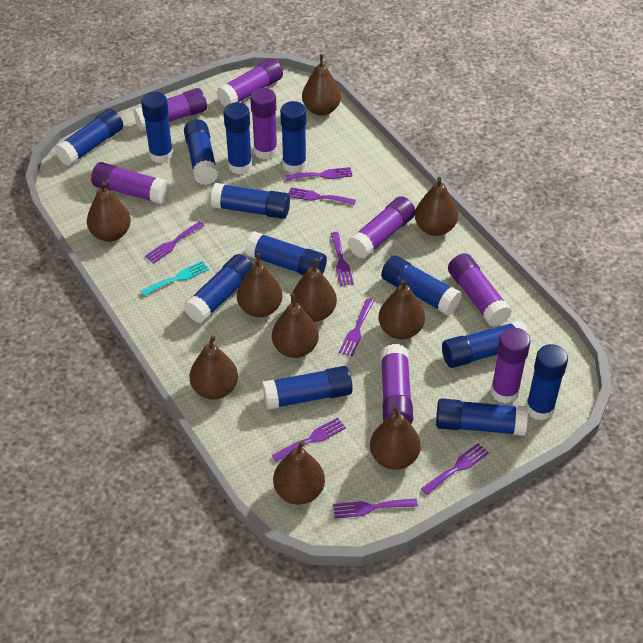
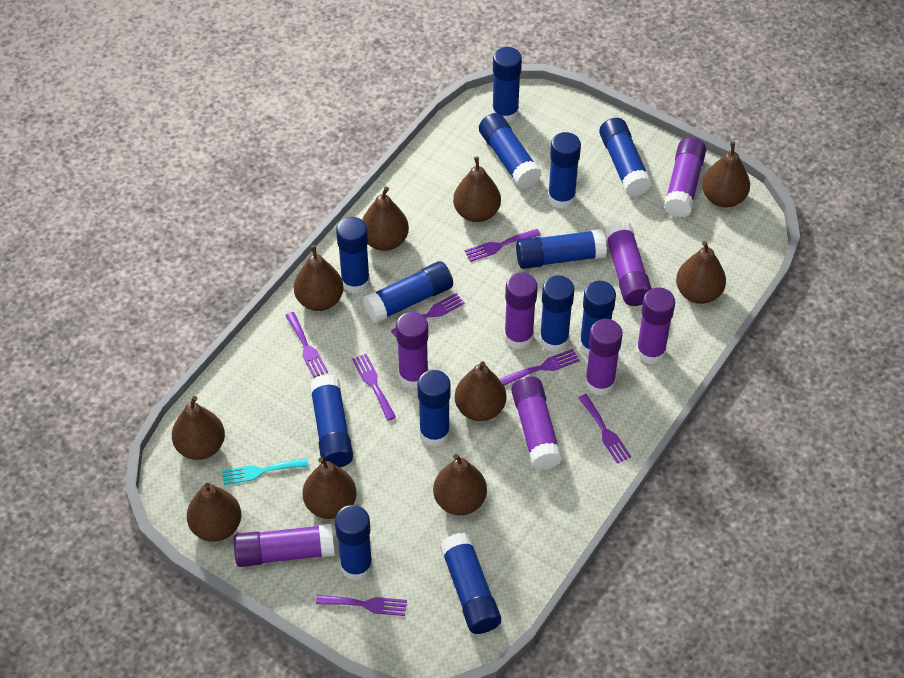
purple fork: 8 -> 7

